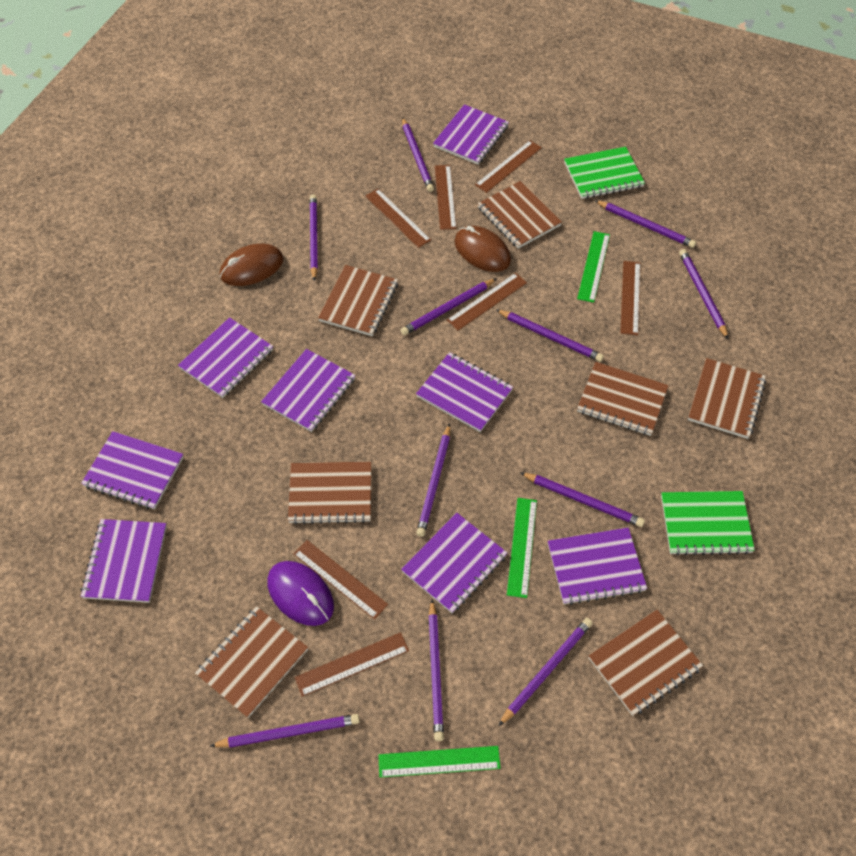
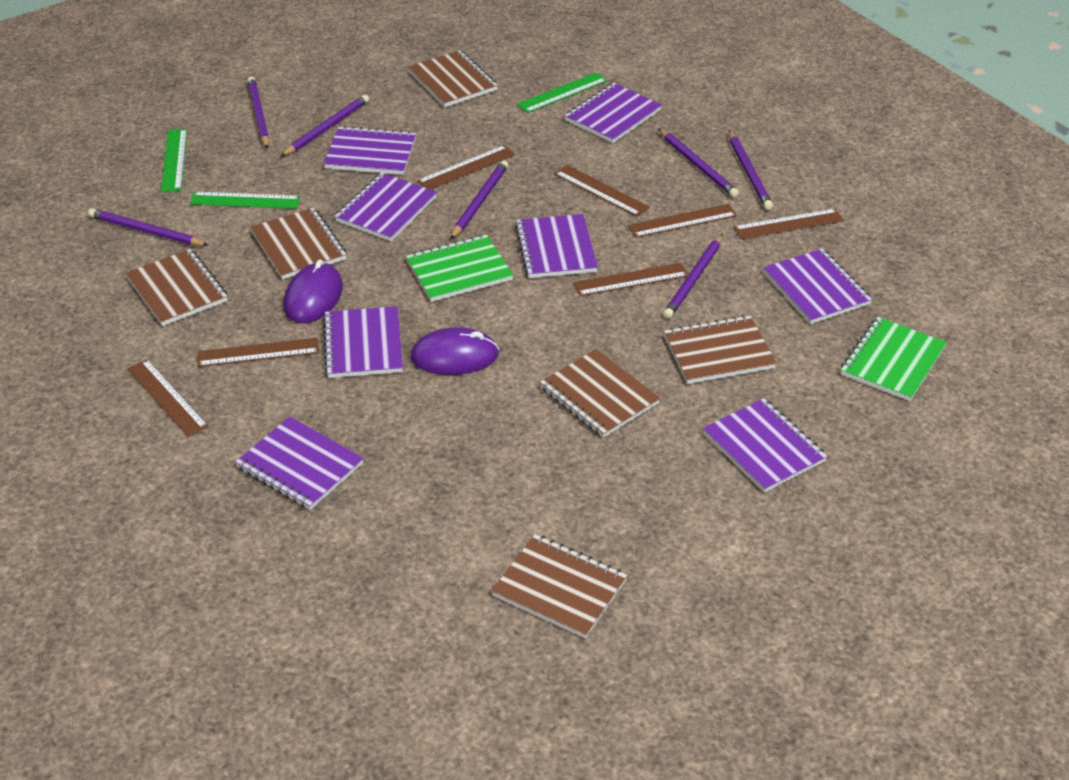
brown mouse: 2 -> 0
brown notebook: 7 -> 6
purple mouse: 1 -> 2
purple pencil: 11 -> 7

